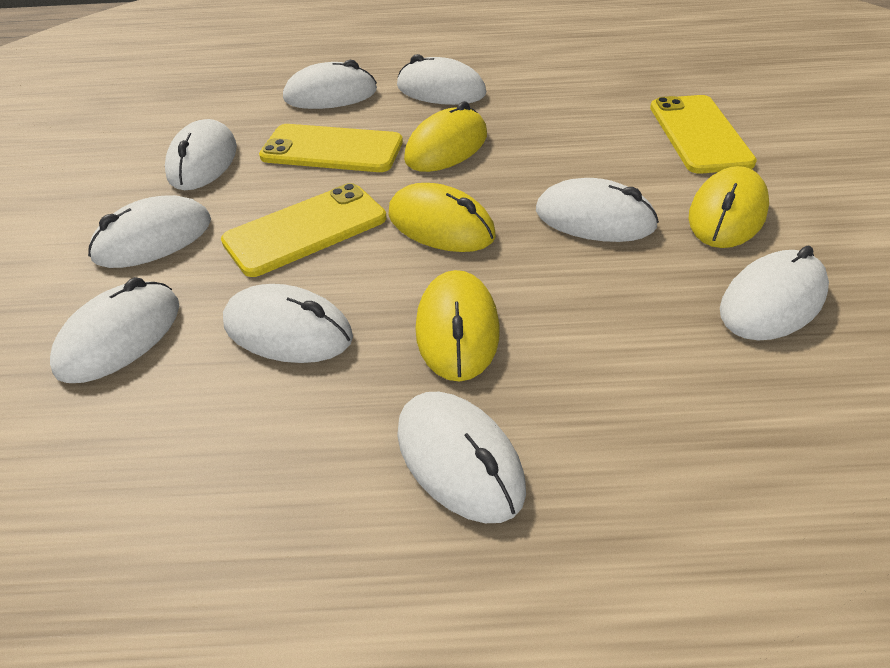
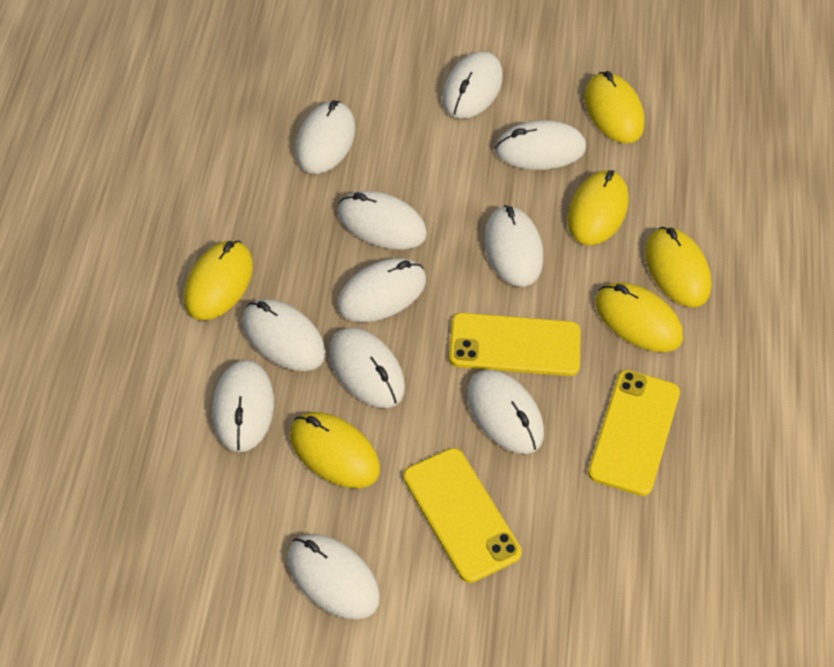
white mouse: 9 -> 11
yellow mouse: 4 -> 6

